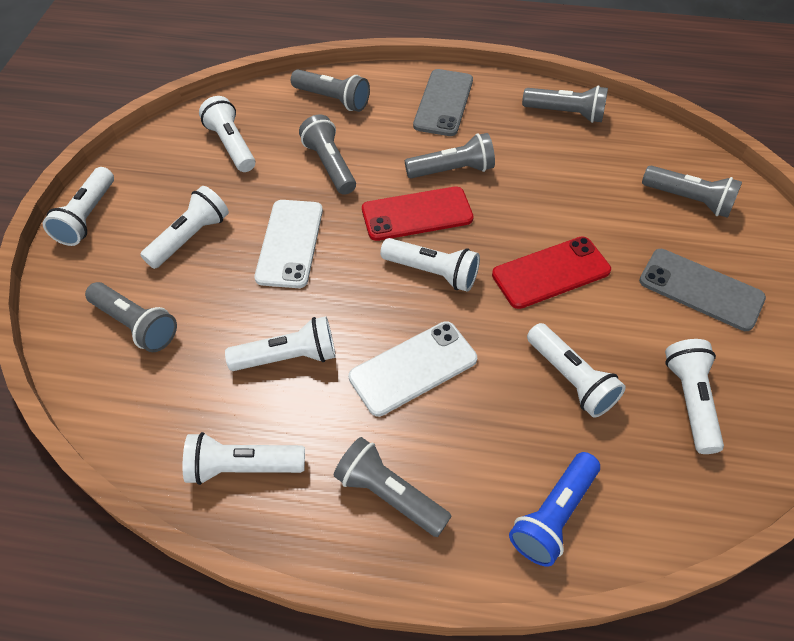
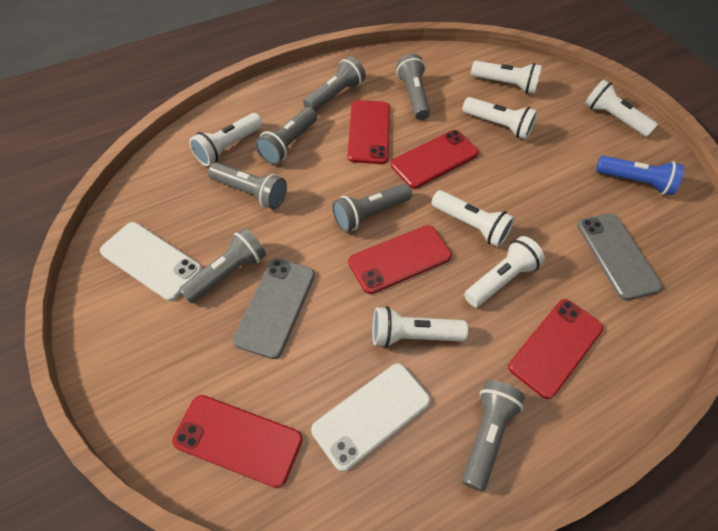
red phone: 2 -> 5
white flashlight: 8 -> 7

